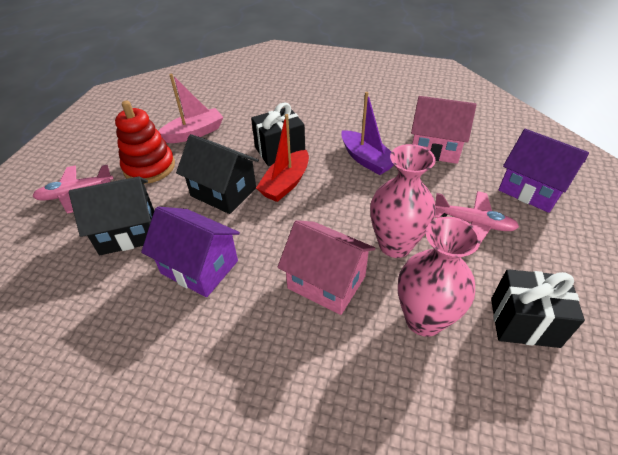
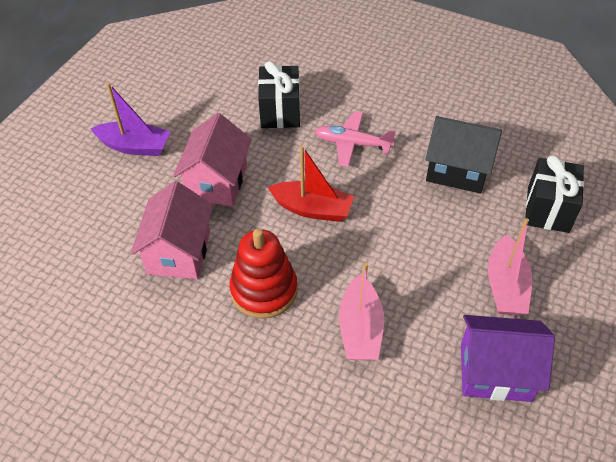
black house: 2 -> 1
pink boat: 1 -> 2
pink plane: 2 -> 1
pink vase: 2 -> 0
purple house: 2 -> 1

